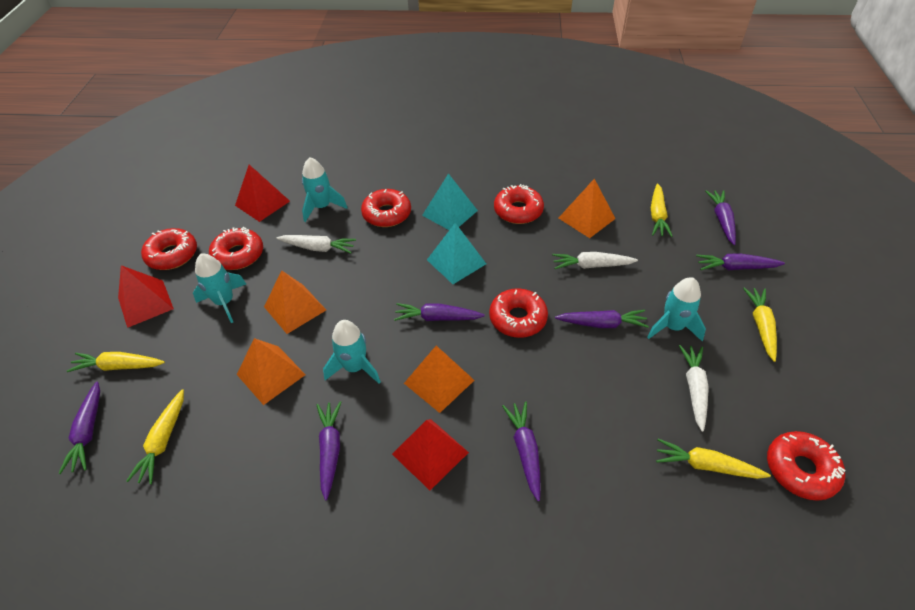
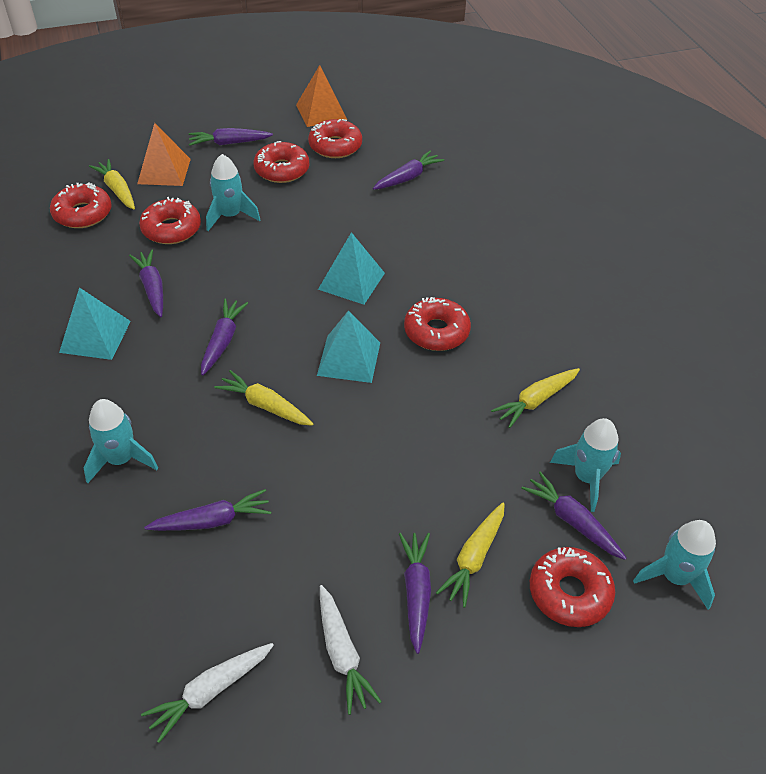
orange pyramid: 4 -> 2
red pyramid: 3 -> 0
turquoise pyramid: 2 -> 3
white carrot: 3 -> 2
yellow carrot: 5 -> 4

